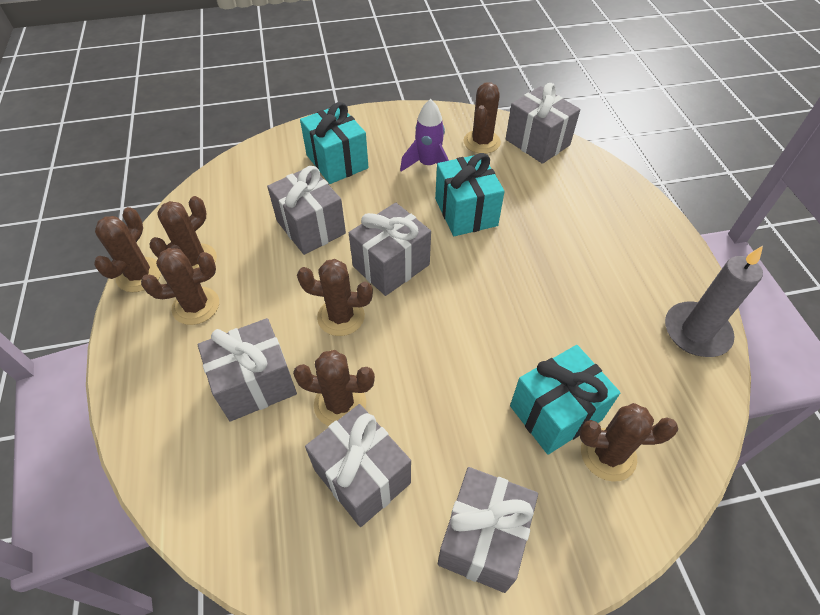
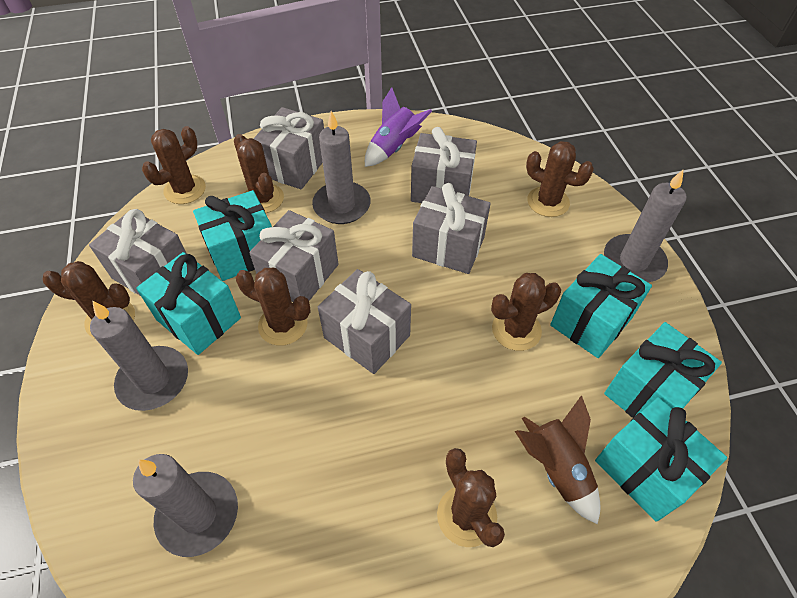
brown rocket: 0 -> 1
grey candle: 1 -> 4
turquoise gift: 3 -> 5

